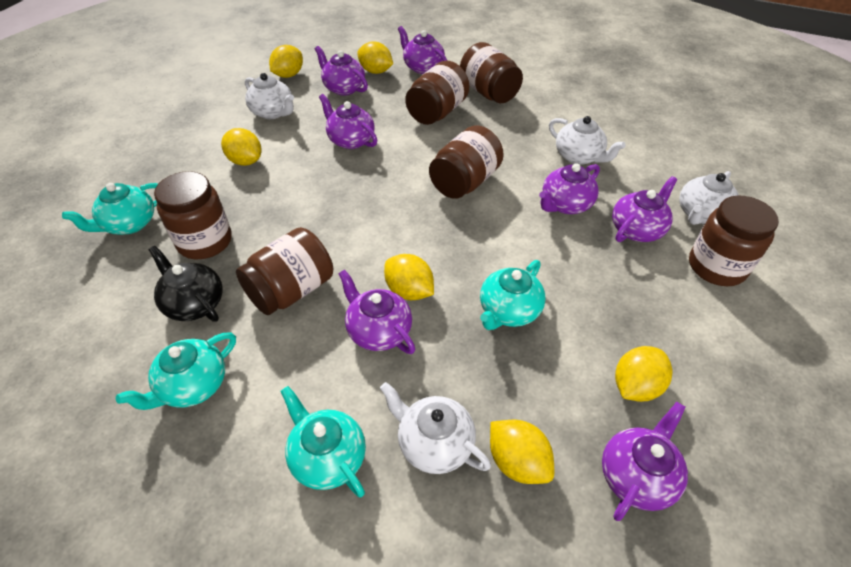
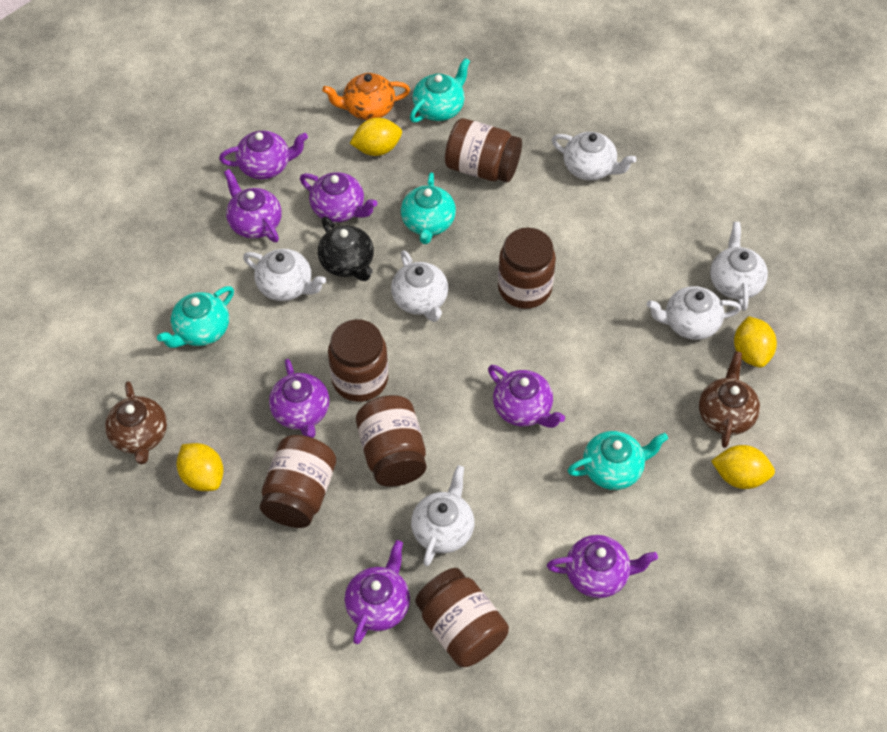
brown teapot: 0 -> 2
orange teapot: 0 -> 1
white teapot: 4 -> 6
yellow lemon: 6 -> 4

